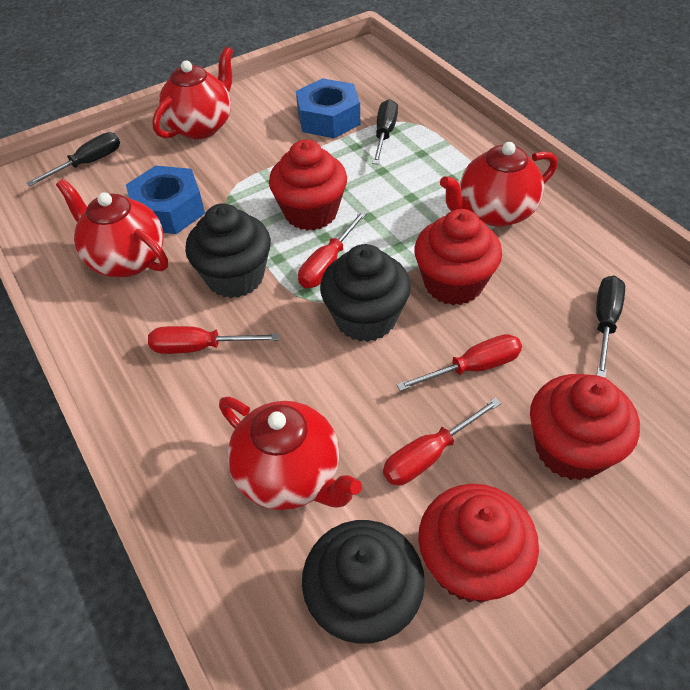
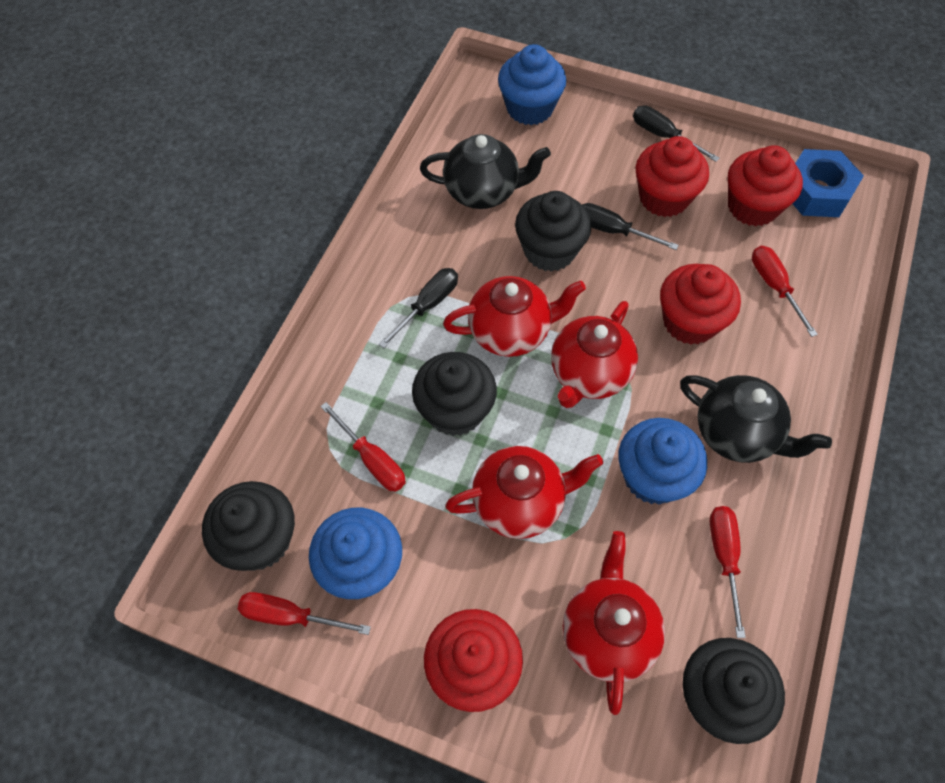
black cupcake: 3 -> 4
black teapot: 0 -> 2
blue cupcake: 0 -> 3
blue nut: 2 -> 1

